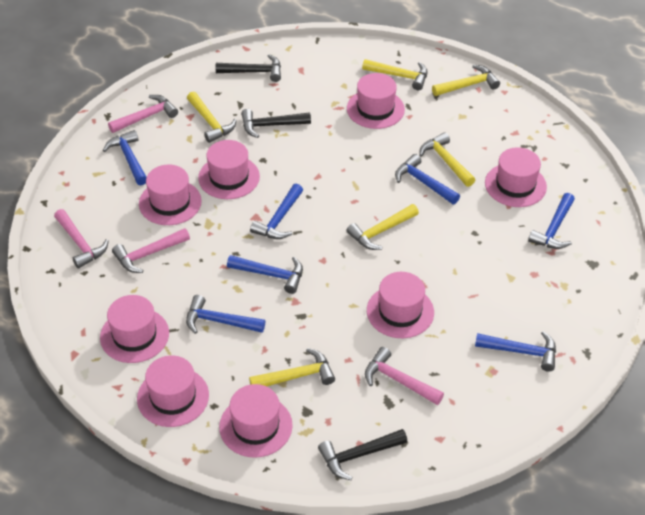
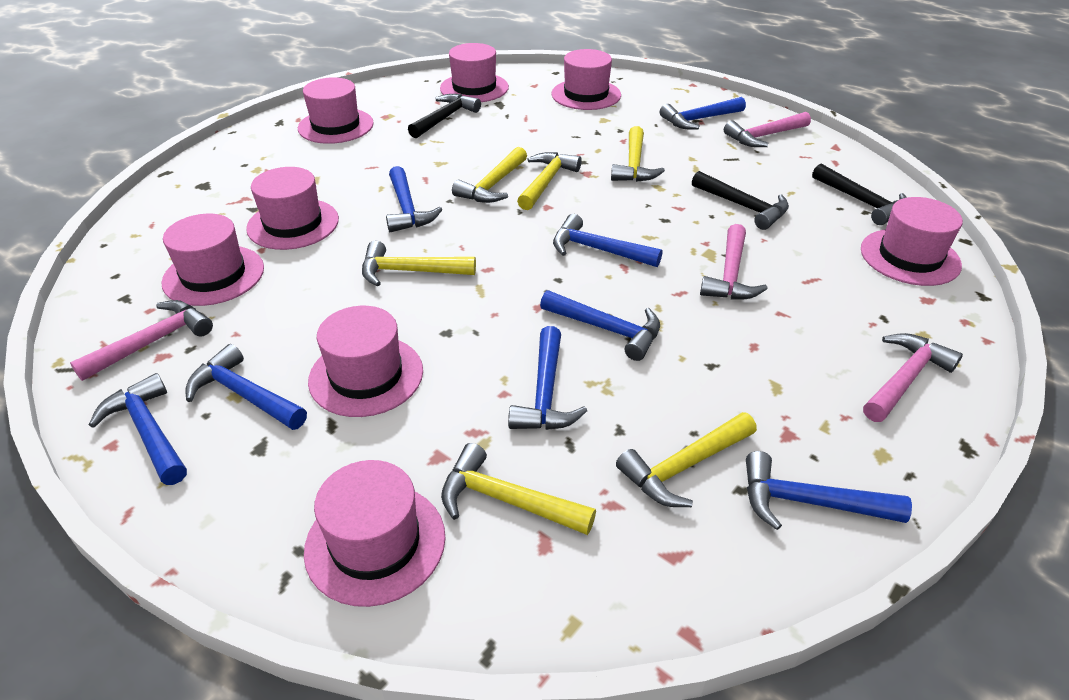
blue hammer: 7 -> 8

